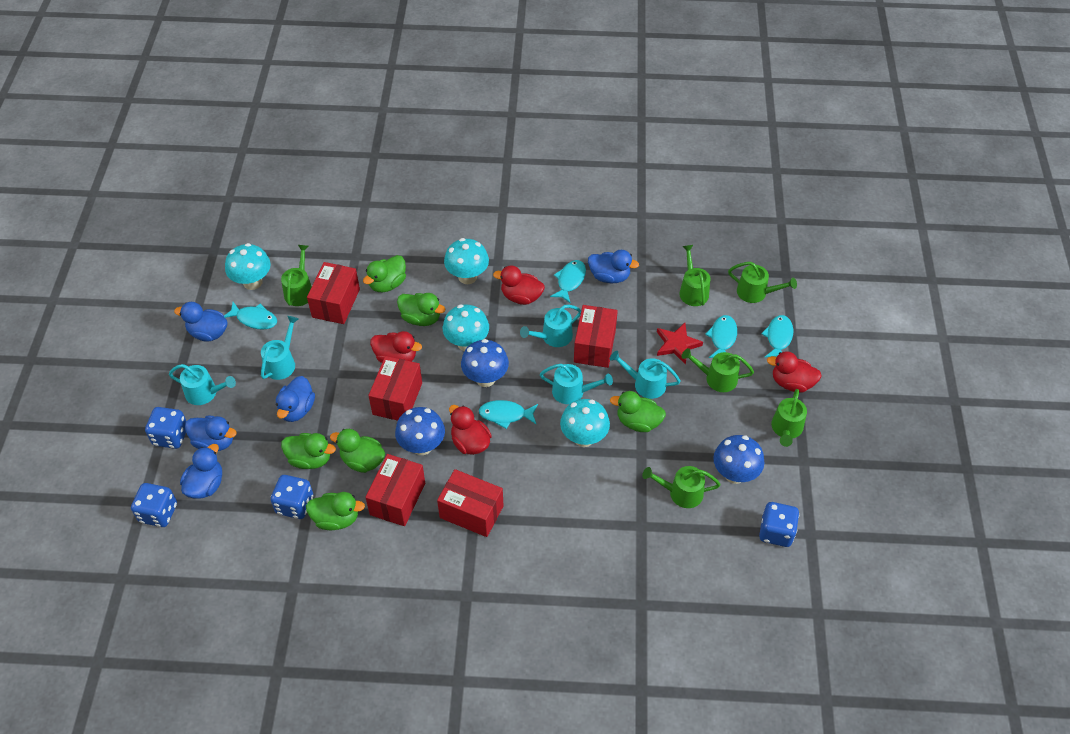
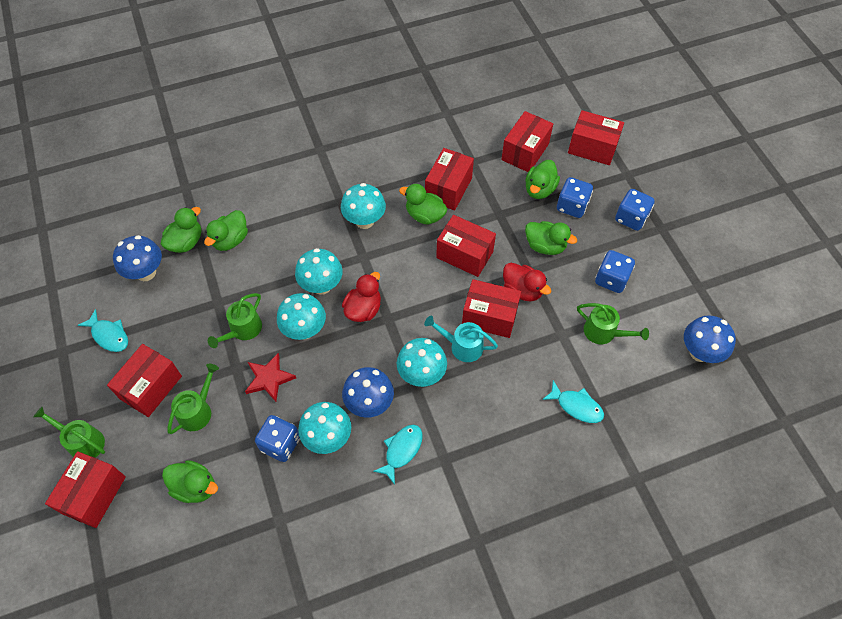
blue duck: 5 -> 0
green watering can: 6 -> 4
red box: 5 -> 7
red duck: 4 -> 2
turquoise fish: 5 -> 3
turquoise mushroom: 4 -> 5
turquoise watering can: 5 -> 1

